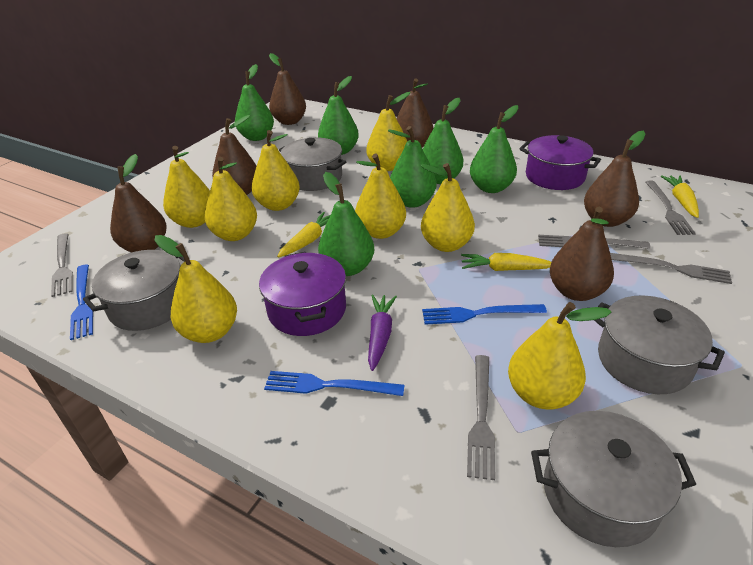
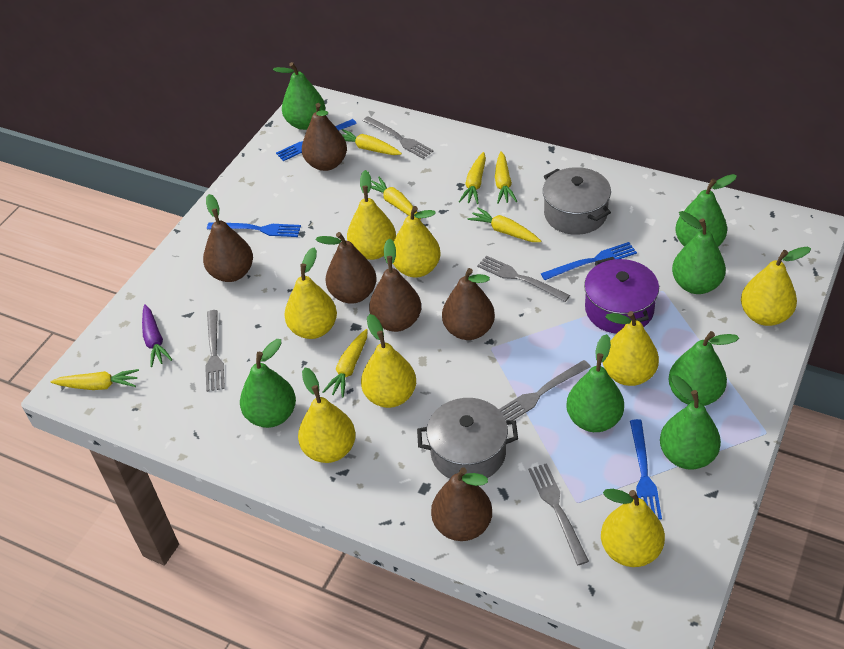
blue fork: 3 -> 4
green pear: 6 -> 7
grey pot: 4 -> 2
purple pot: 2 -> 1
yellow carrot: 3 -> 7

